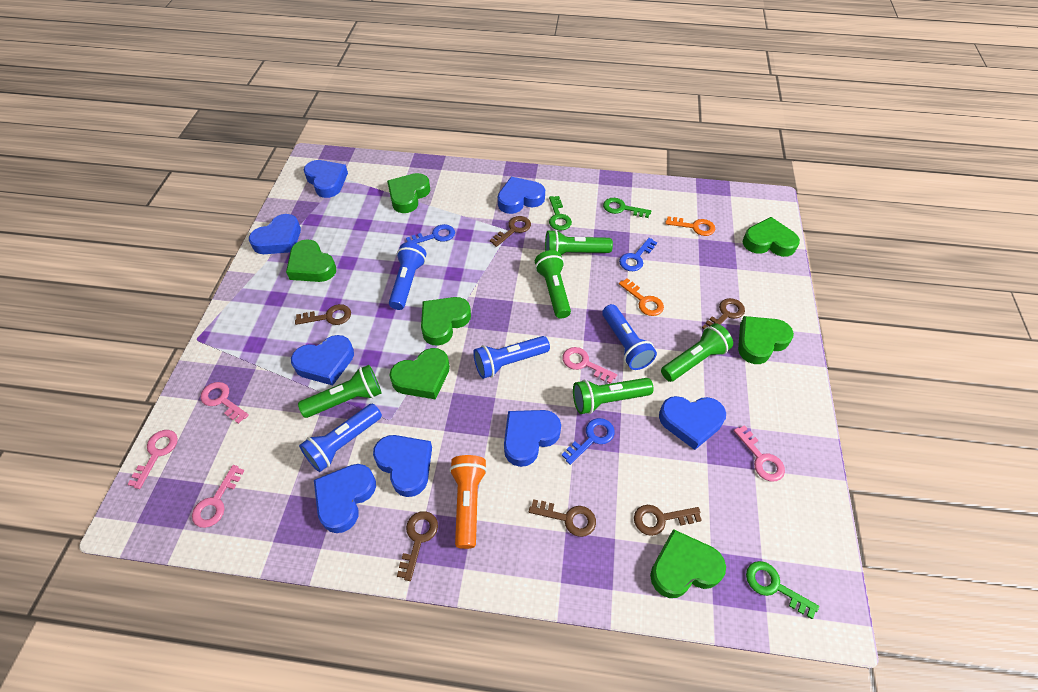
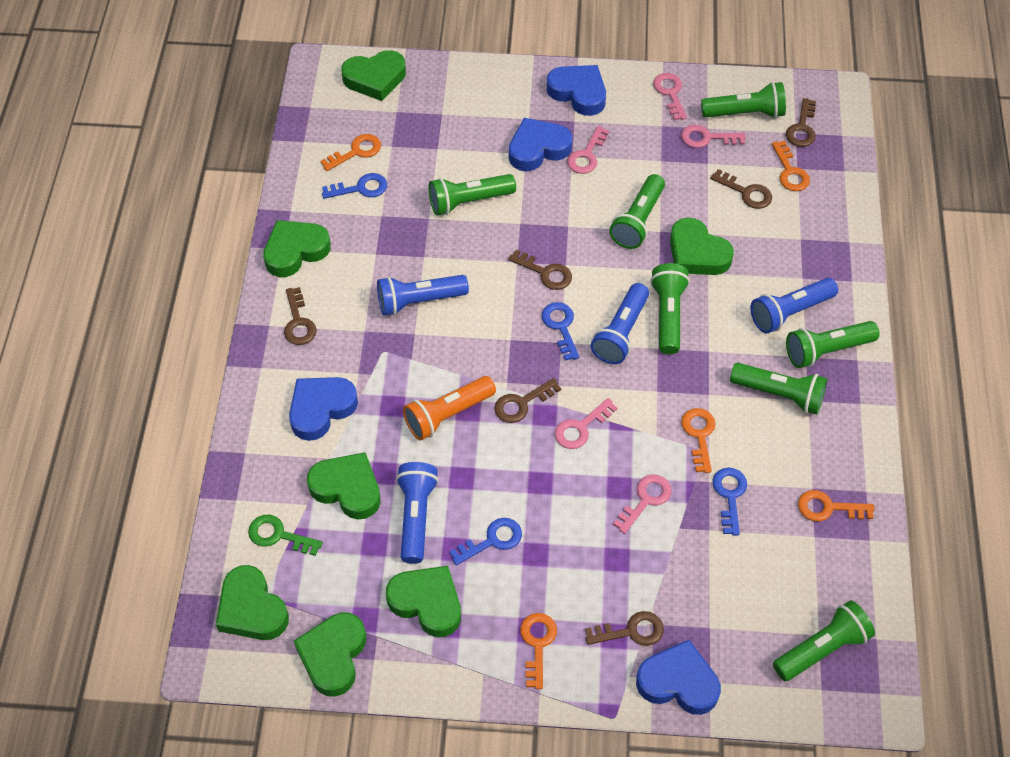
blue heart: 8 -> 4
blue key: 3 -> 4
green flashlight: 5 -> 7
green key: 3 -> 1
orange key: 2 -> 5

